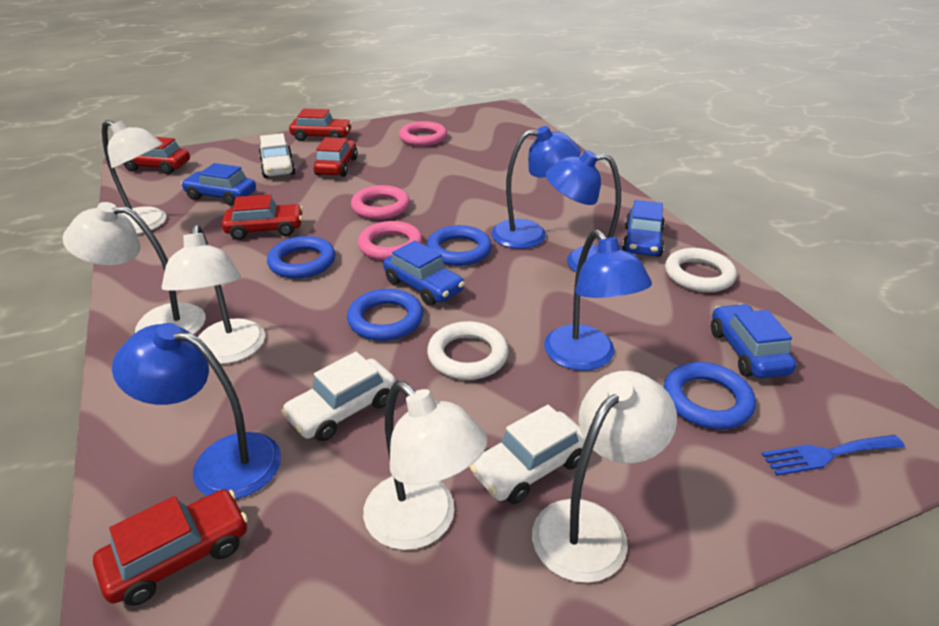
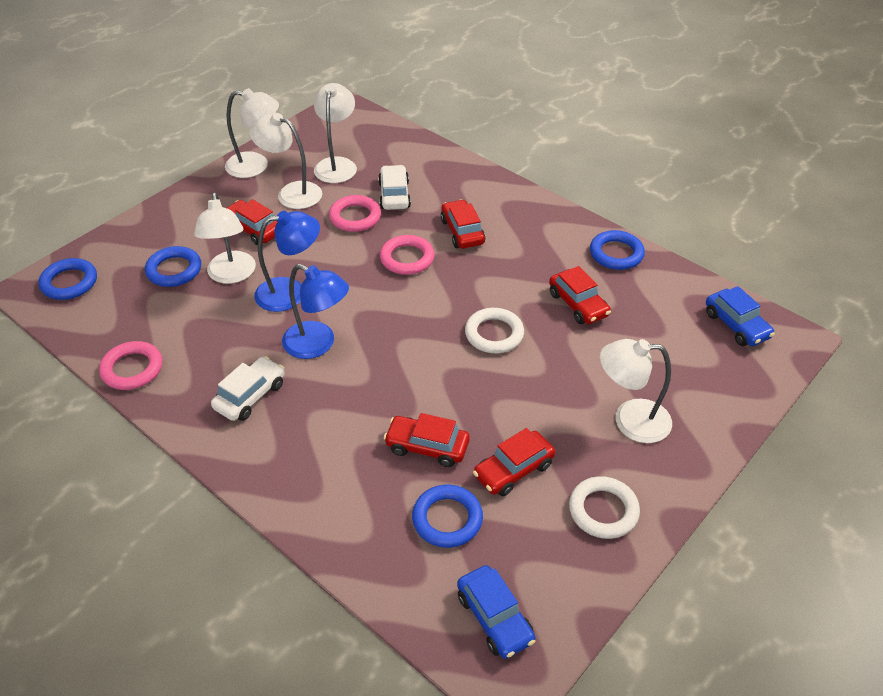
blue car: 4 -> 2
blue fork: 1 -> 0
blue lamp: 4 -> 2
white car: 3 -> 2

